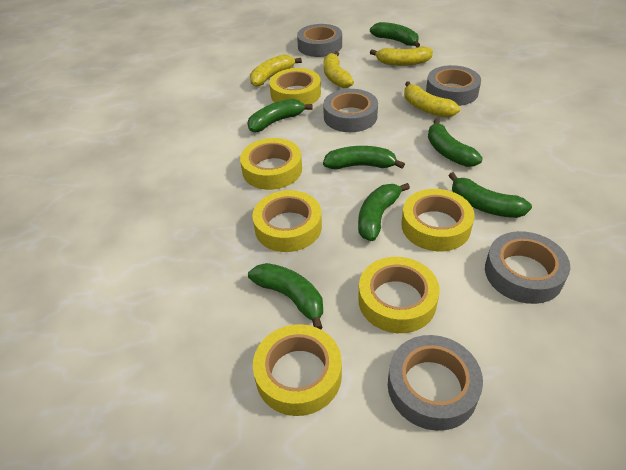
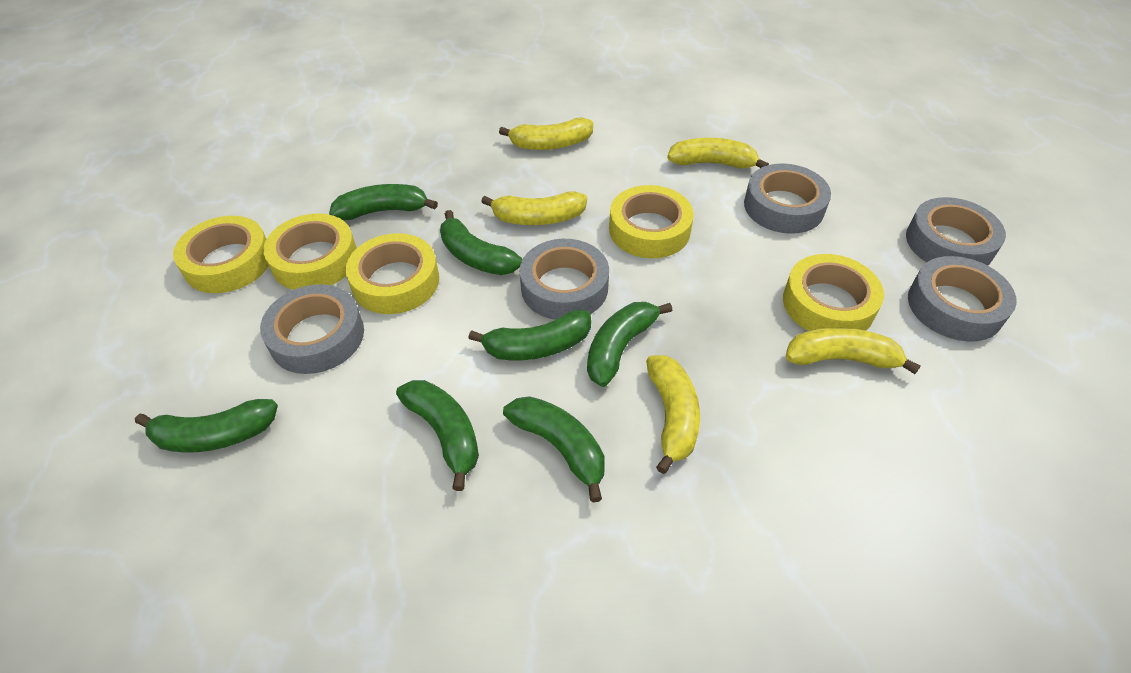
yellow banana: 4 -> 5
yellow tape: 6 -> 5

